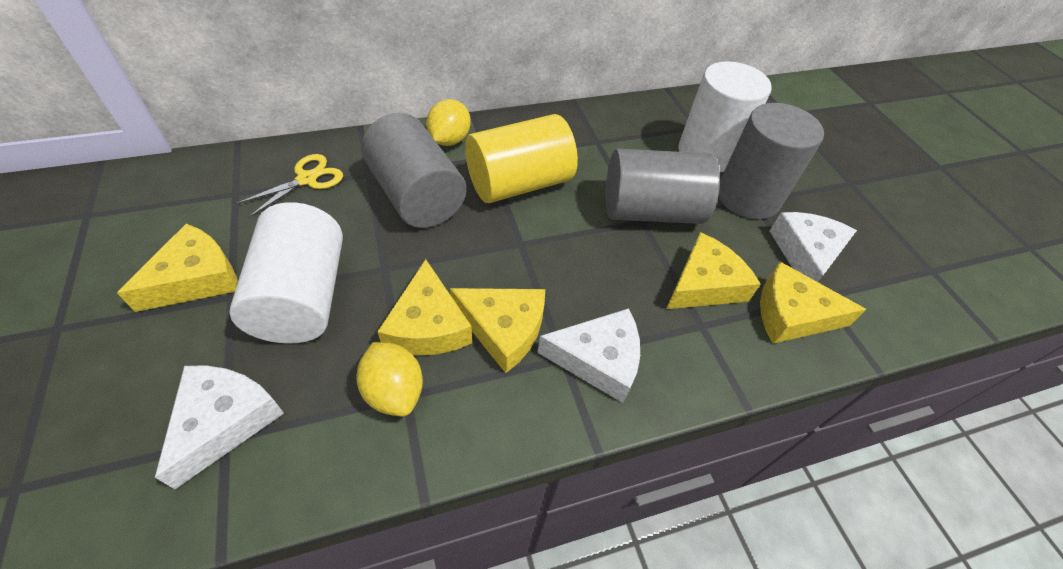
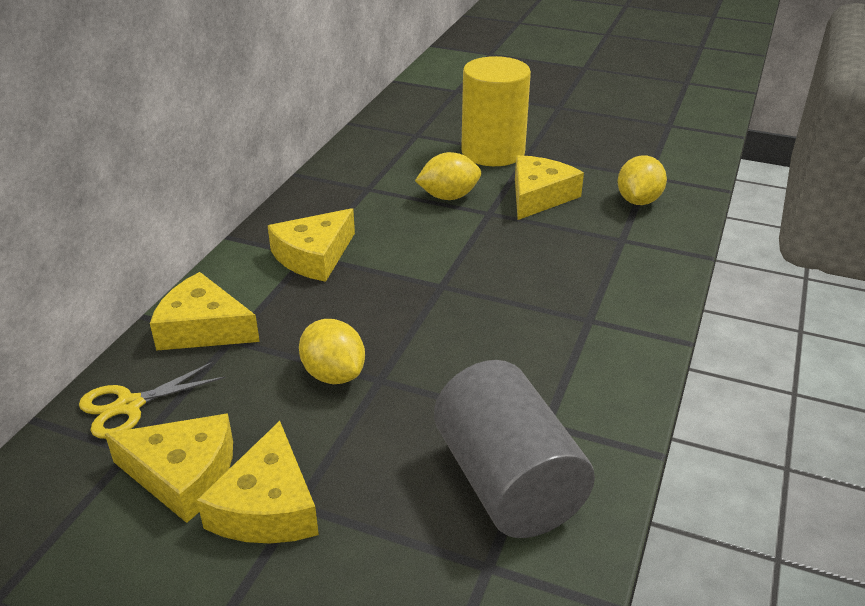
grey cylinder: 3 -> 1
white cheese: 3 -> 0
white cylinder: 2 -> 0
yellow lemon: 2 -> 3

